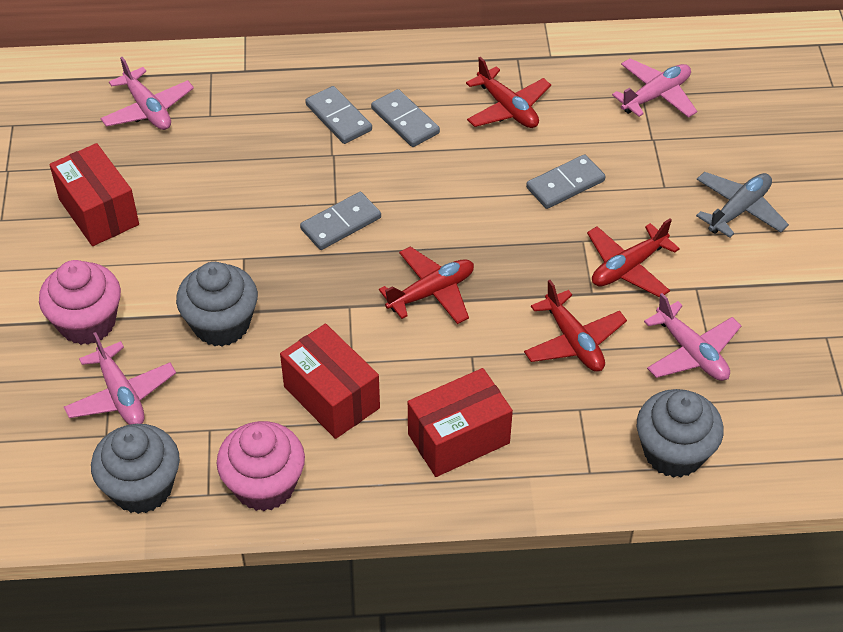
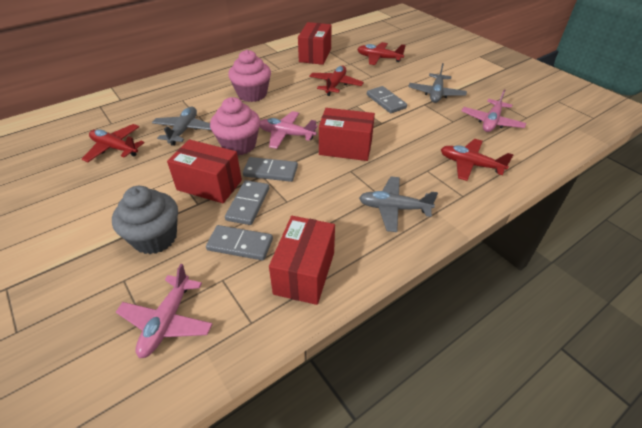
grey cupcake: 3 -> 1
grey plane: 1 -> 3
pink plane: 4 -> 3
red box: 3 -> 4

